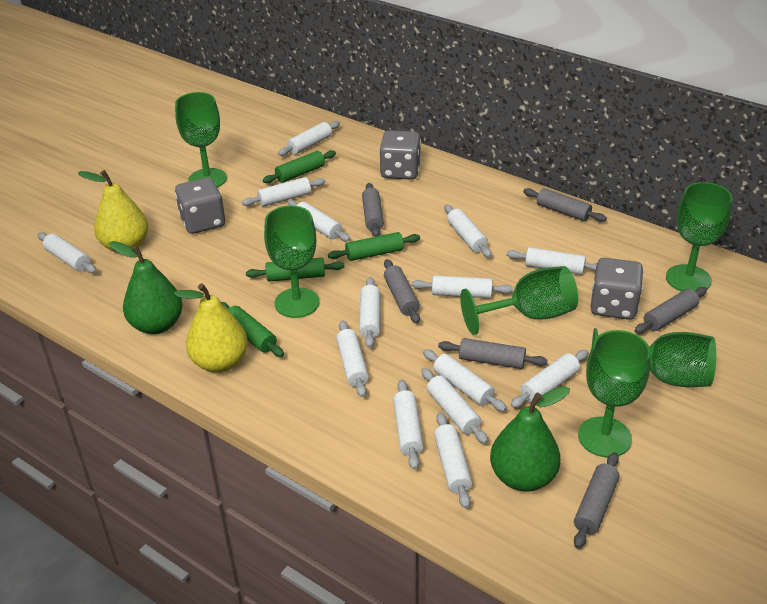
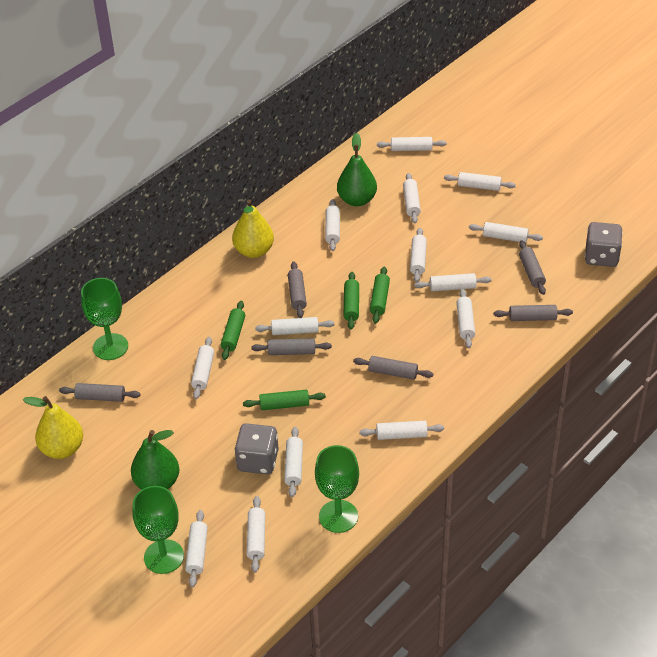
green goblet: 6 -> 3
grey dice: 3 -> 2

